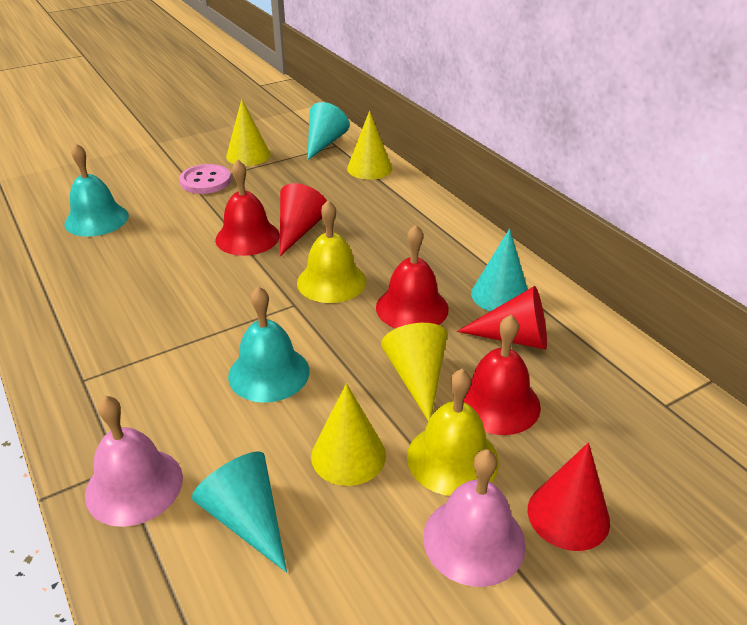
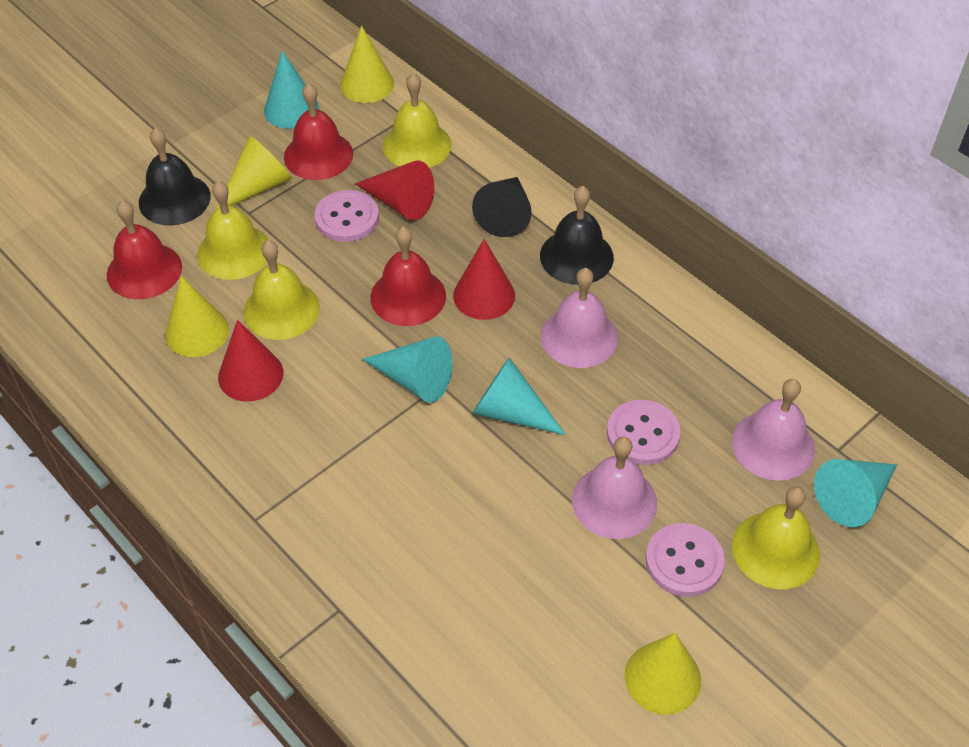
black bell: 0 -> 2
black cone: 0 -> 1
pink bell: 2 -> 3
pink button: 1 -> 3
turquoise bell: 2 -> 0
turquoise cone: 3 -> 4
yellow bell: 2 -> 4

